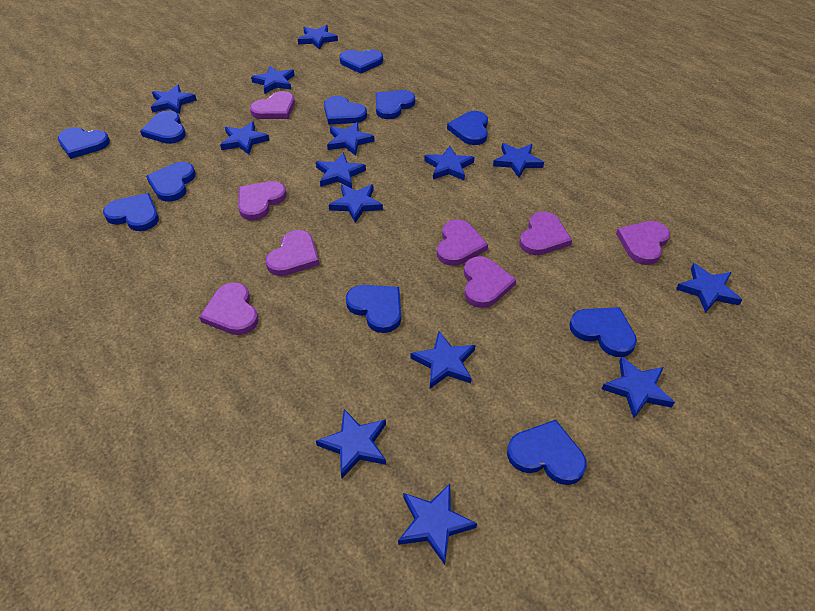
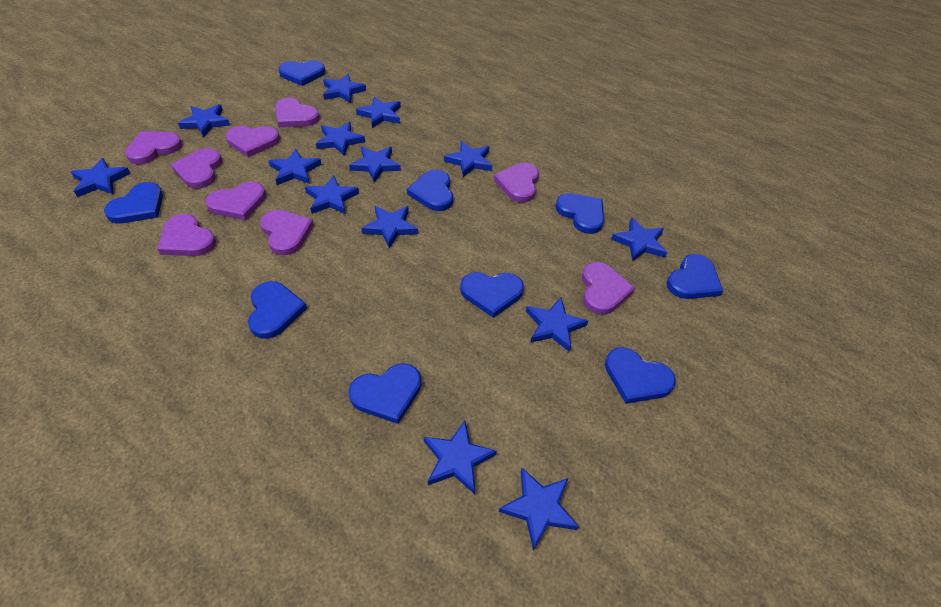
blue heart: 11 -> 9
purple heart: 8 -> 9

